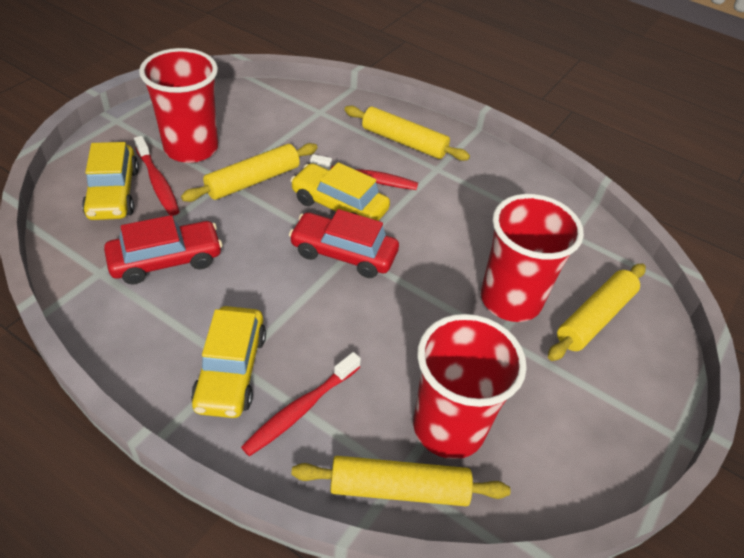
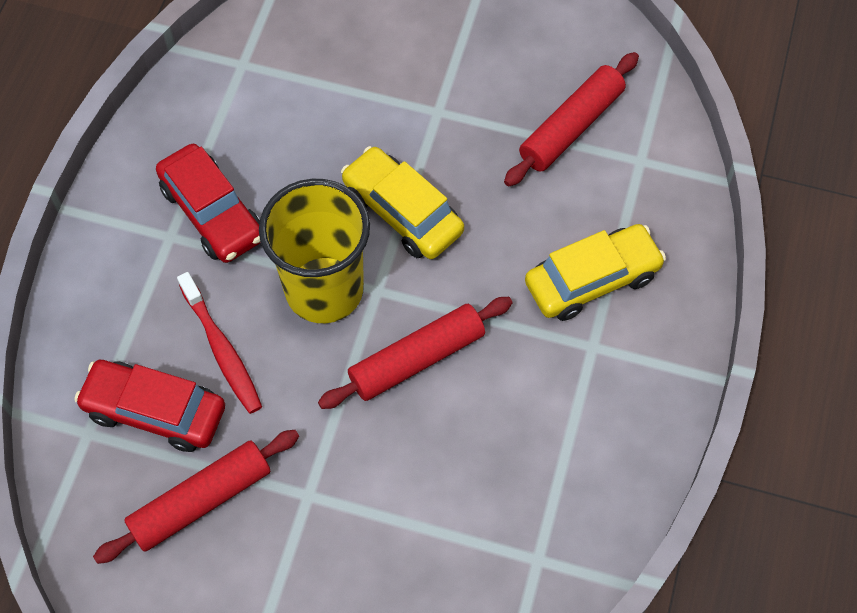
red cup: 3 -> 0
red rolling pin: 0 -> 3
red toothbrush: 3 -> 1
yellow car: 3 -> 2
yellow cup: 0 -> 1
yellow rolling pin: 4 -> 0

